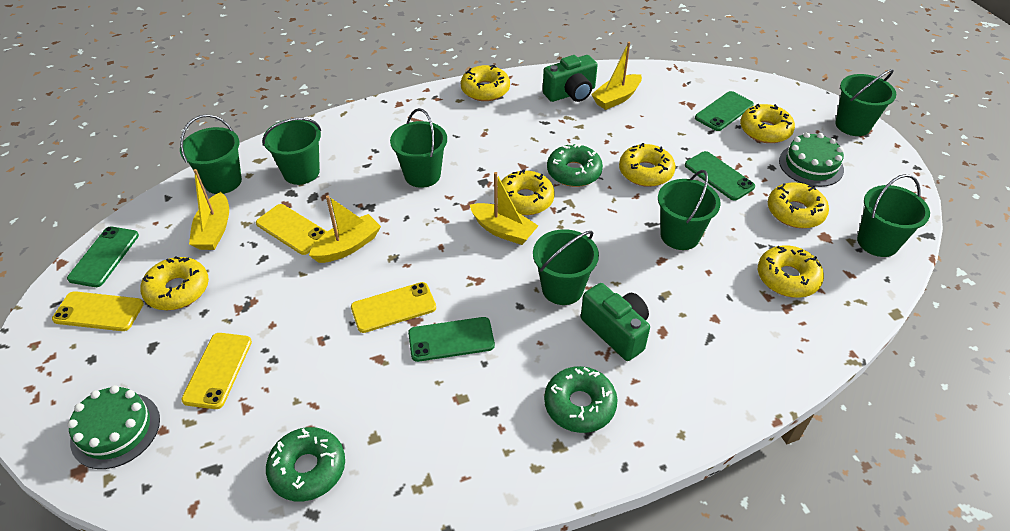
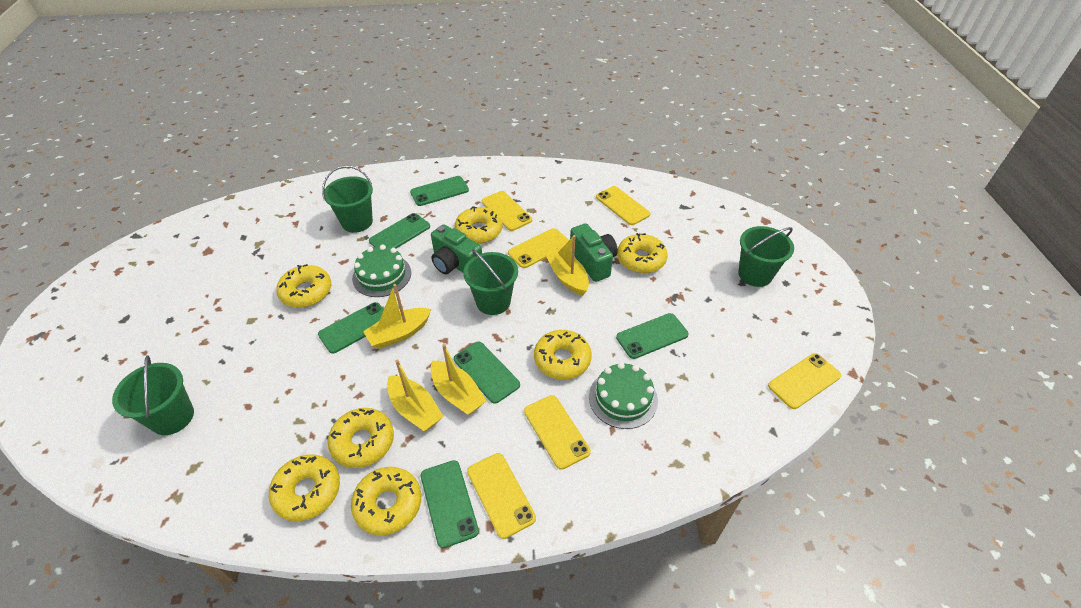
green bucket: 7 -> 4
green donut: 3 -> 0
green phone: 4 -> 6
yellow phone: 4 -> 6

